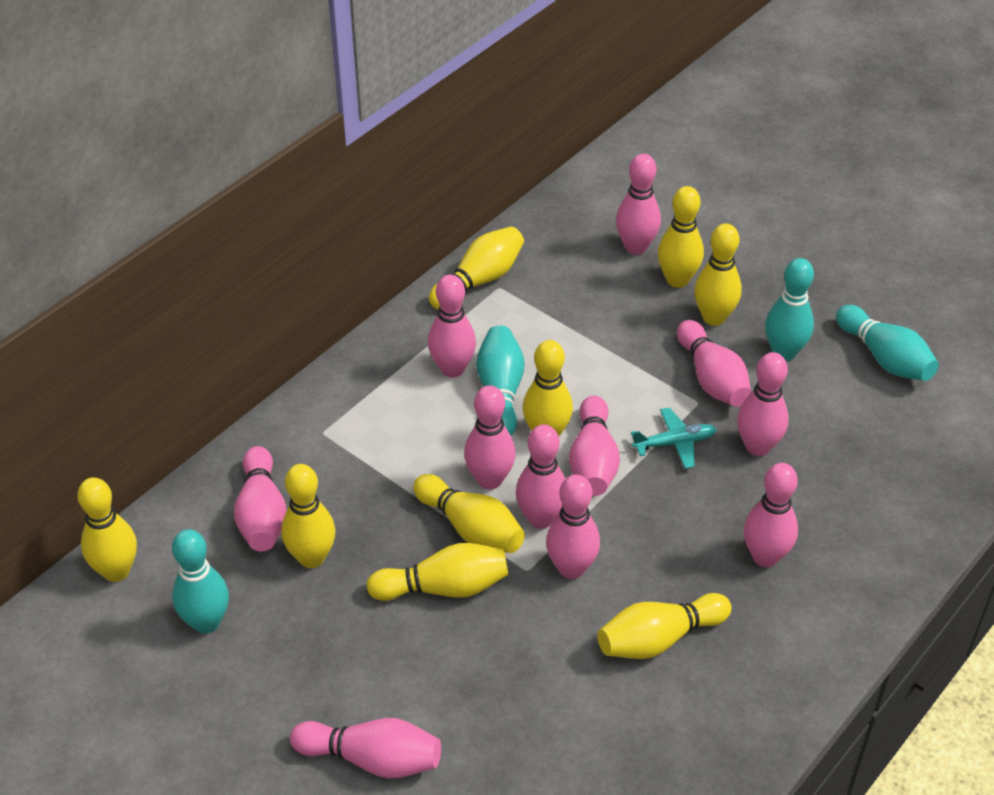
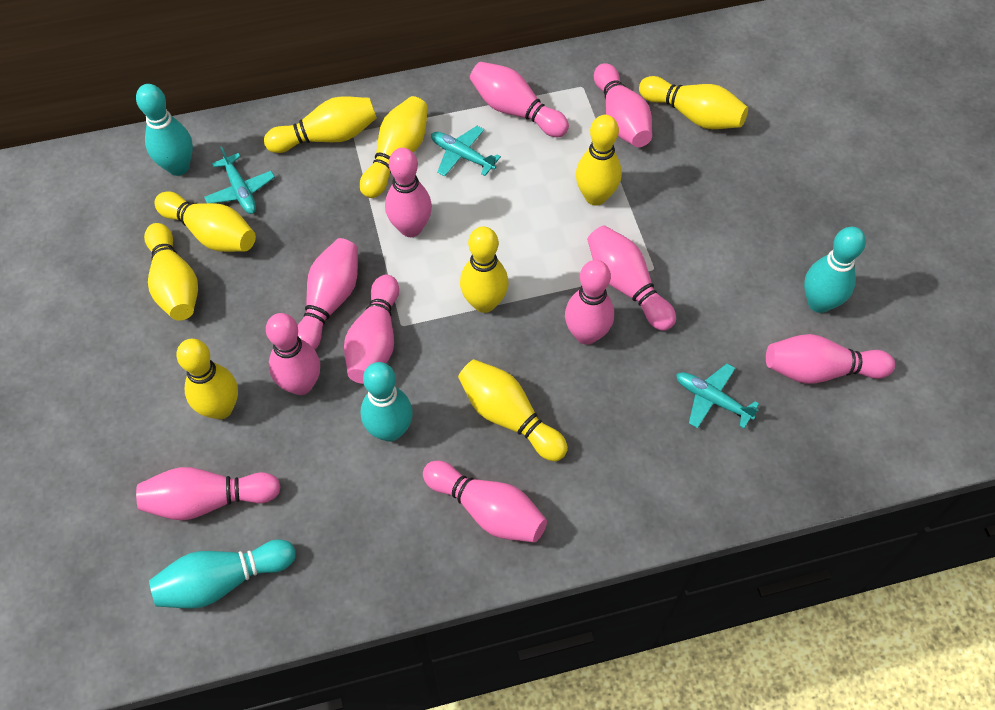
turquoise plane: 1 -> 3

